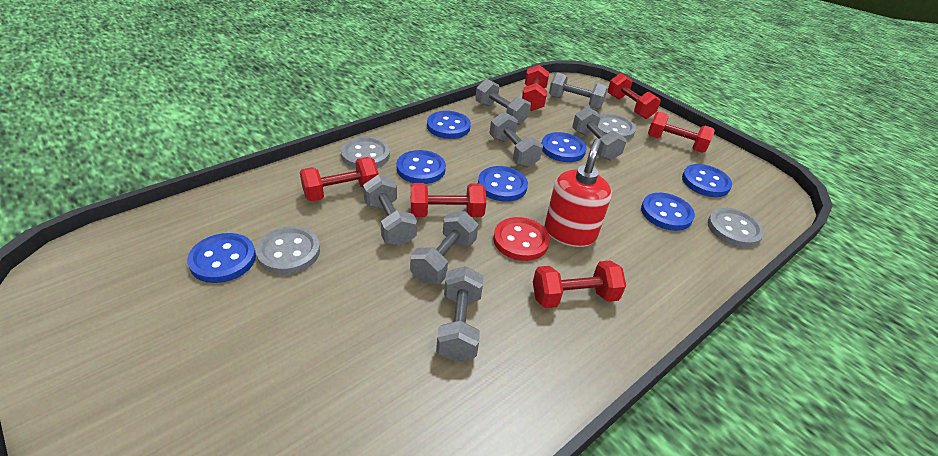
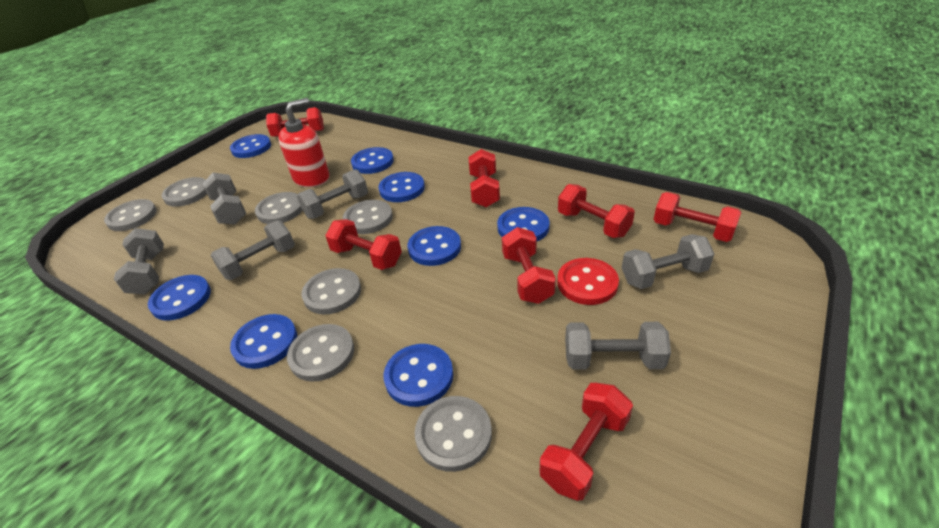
blue button: 7 -> 8
grey button: 4 -> 7
grey dumbbell: 7 -> 6
red dumbbell: 6 -> 7

